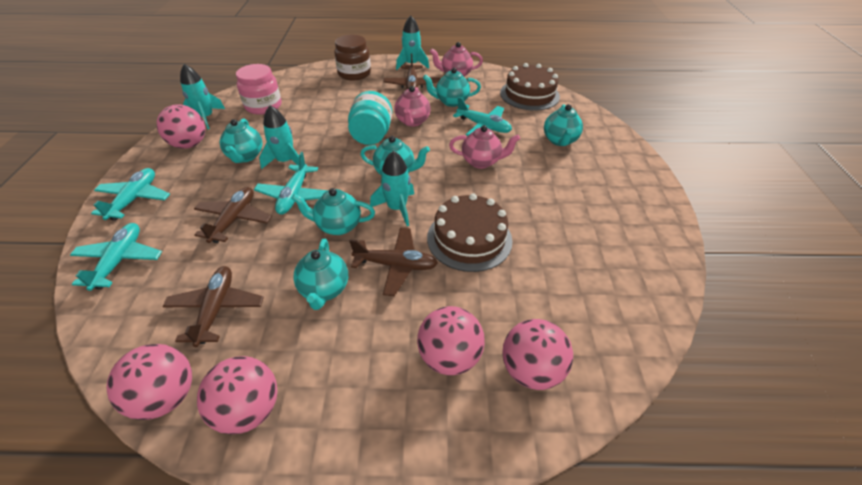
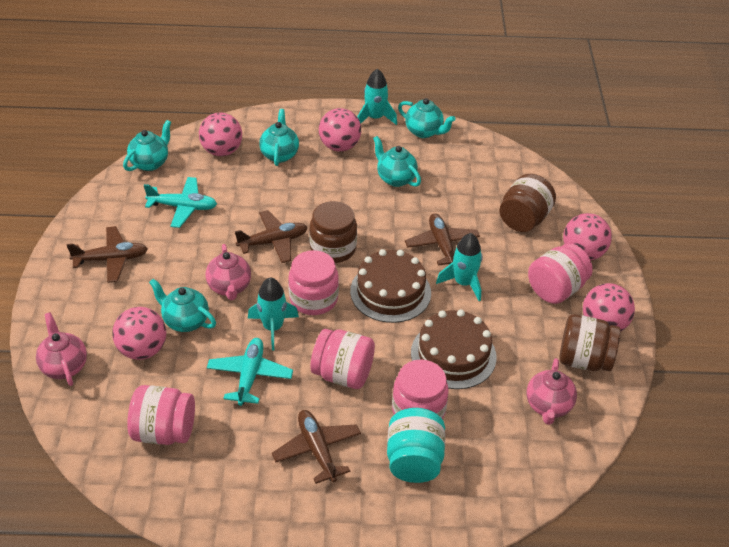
brown jar: 1 -> 3
pink jar: 1 -> 5
turquoise plane: 4 -> 2
turquoise rocket: 4 -> 3
turquoise teapot: 6 -> 5

